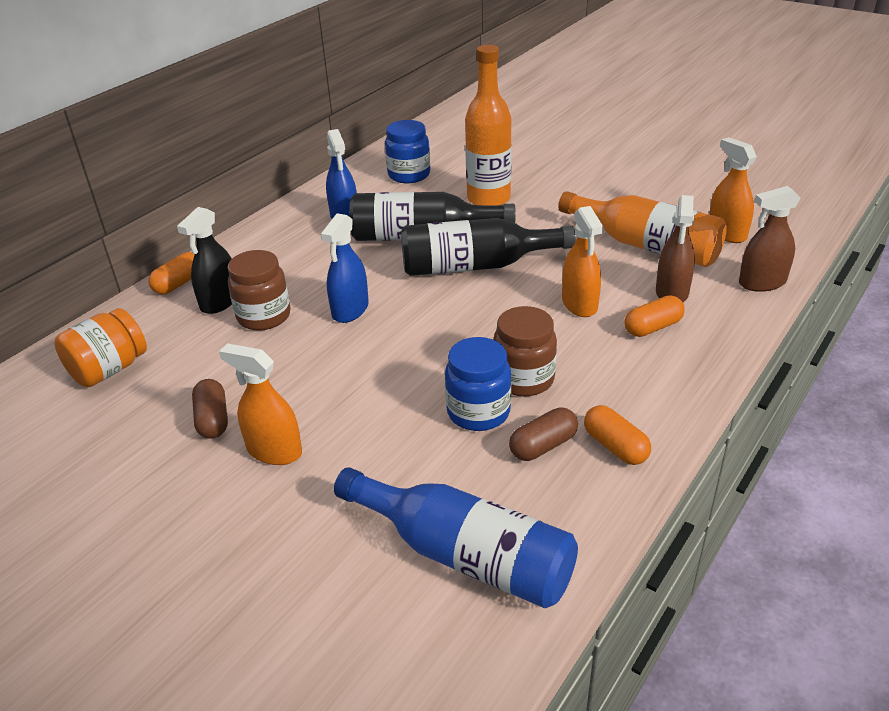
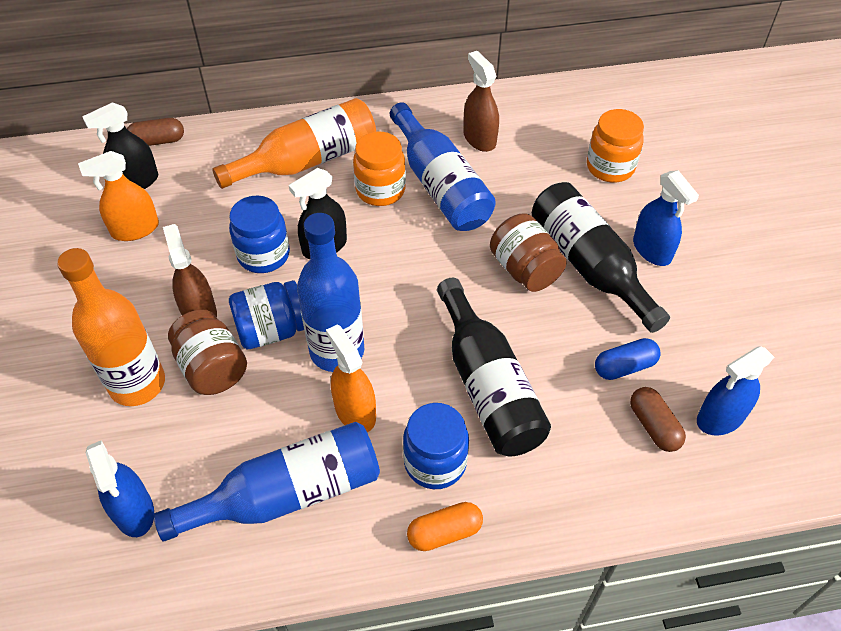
black spray bottle: 1 -> 2
blue bottle: 1 -> 3
blue capsule: 0 -> 1
blue jar: 2 -> 3
blue spray bottle: 2 -> 3
orange capsule: 3 -> 1
orange jar: 1 -> 2
orange spray bottle: 3 -> 2

